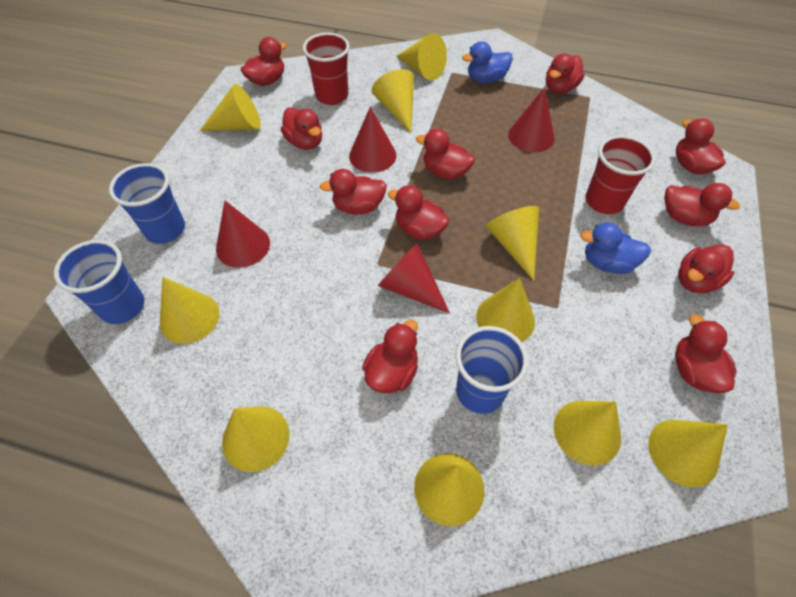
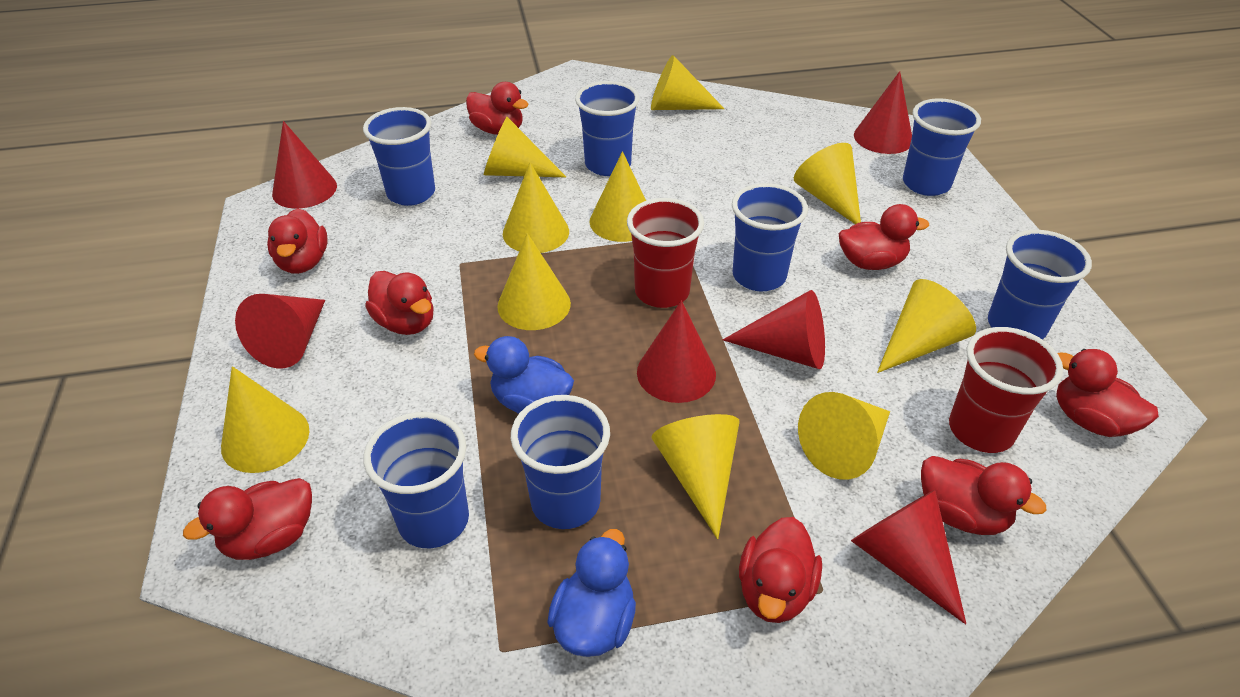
blue cup: 3 -> 7
red cone: 4 -> 6
red duck: 11 -> 8

